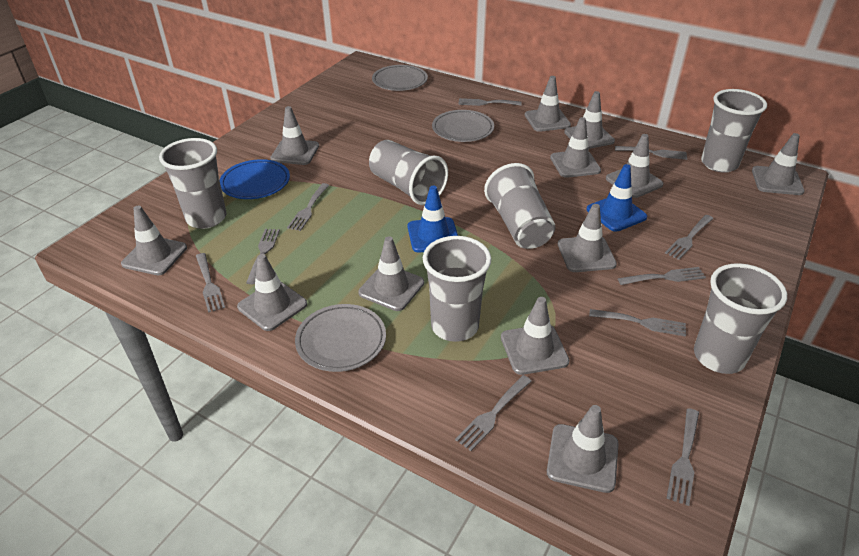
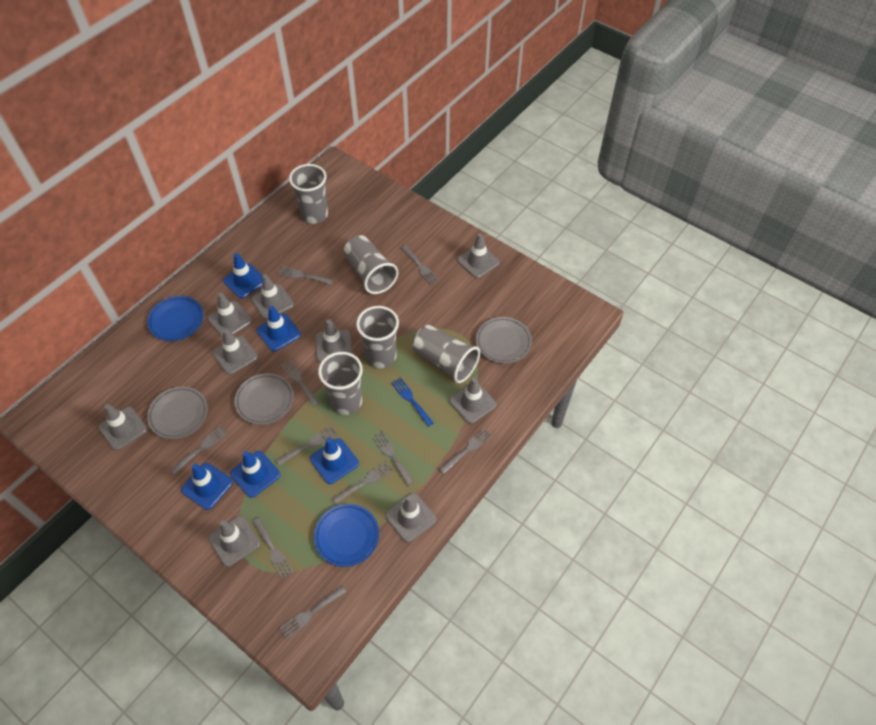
blue fork: 0 -> 1
blue plate: 1 -> 2
blue traffic cone: 2 -> 5
grey cup: 6 -> 5
grey traffic cone: 12 -> 9

